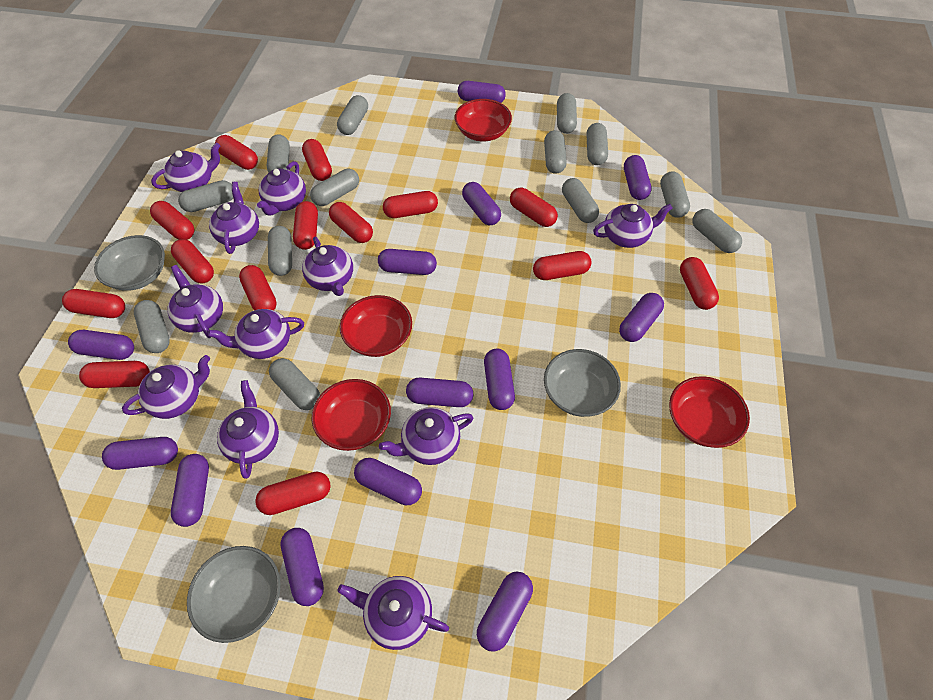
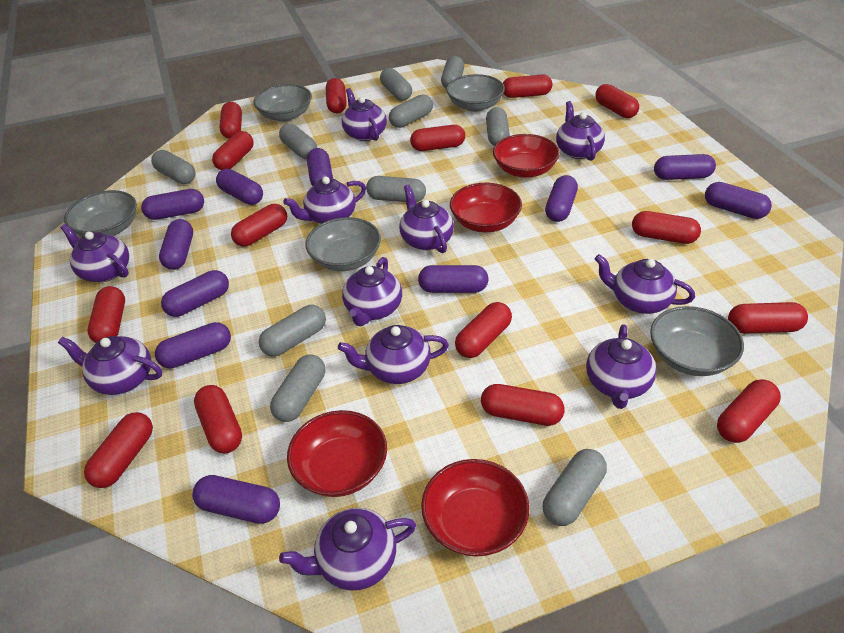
grey bowl: 3 -> 5
grey capsule: 13 -> 10
purple capsule: 13 -> 11
red capsule: 14 -> 15

